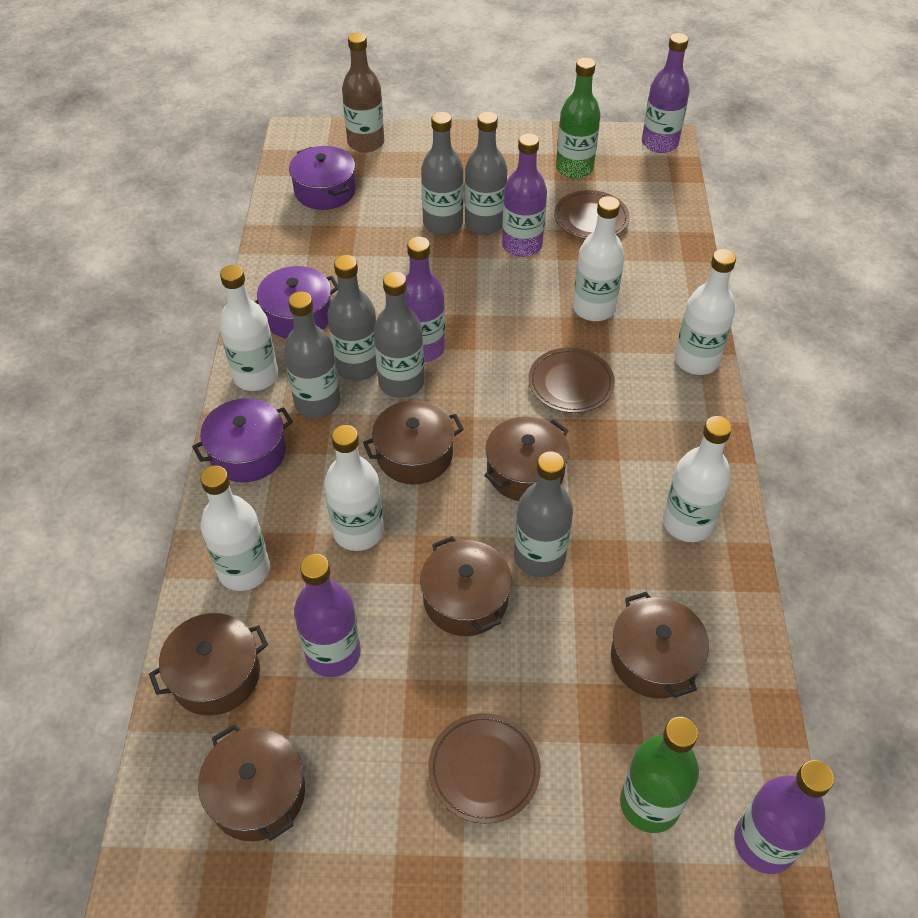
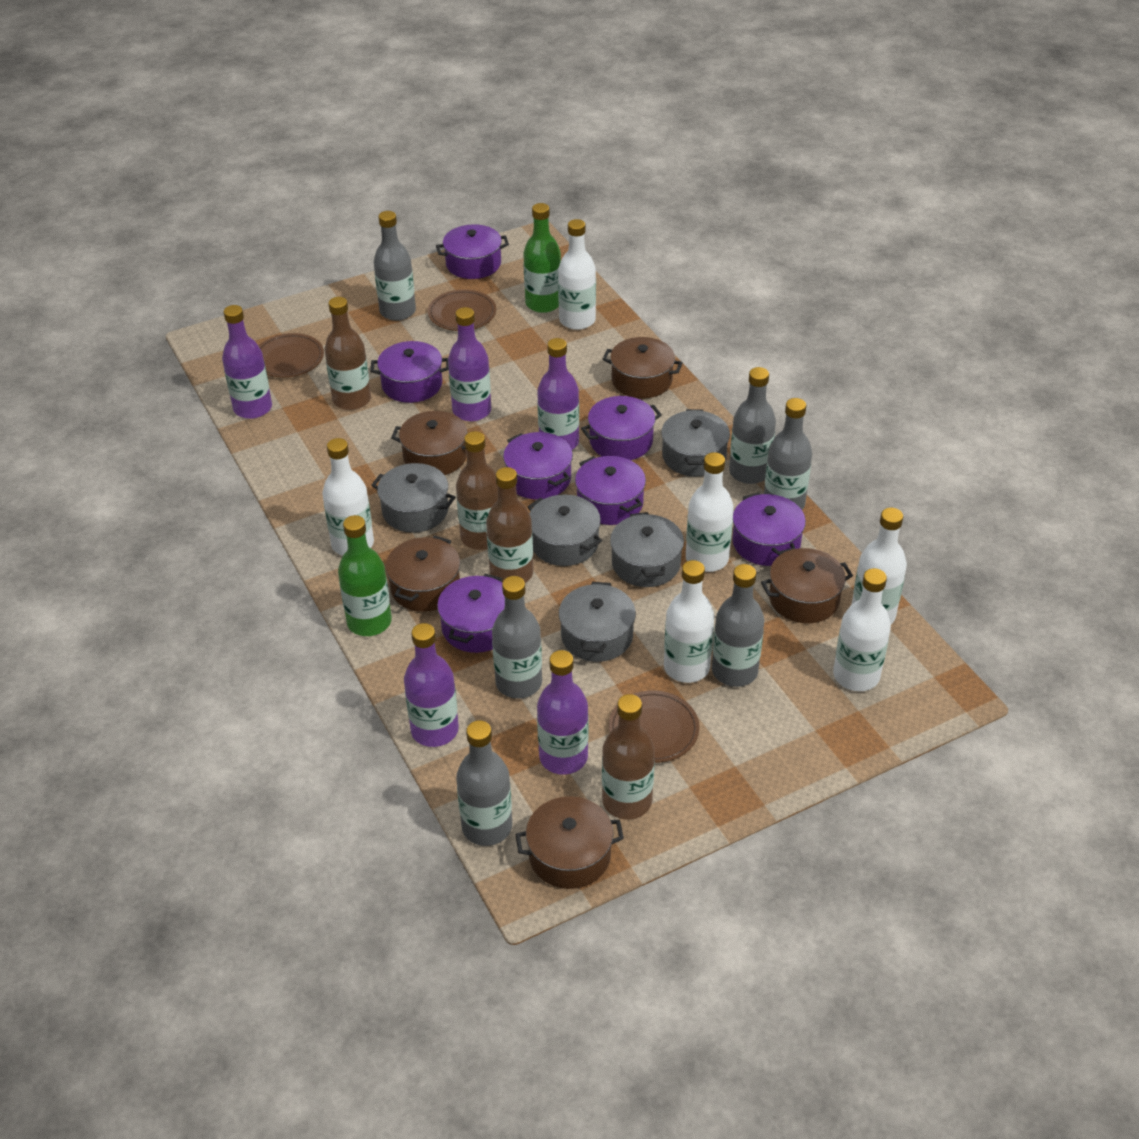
brown bottle: 1 -> 4
brown pot: 6 -> 5
grey pot: 0 -> 5
purple pot: 3 -> 7

